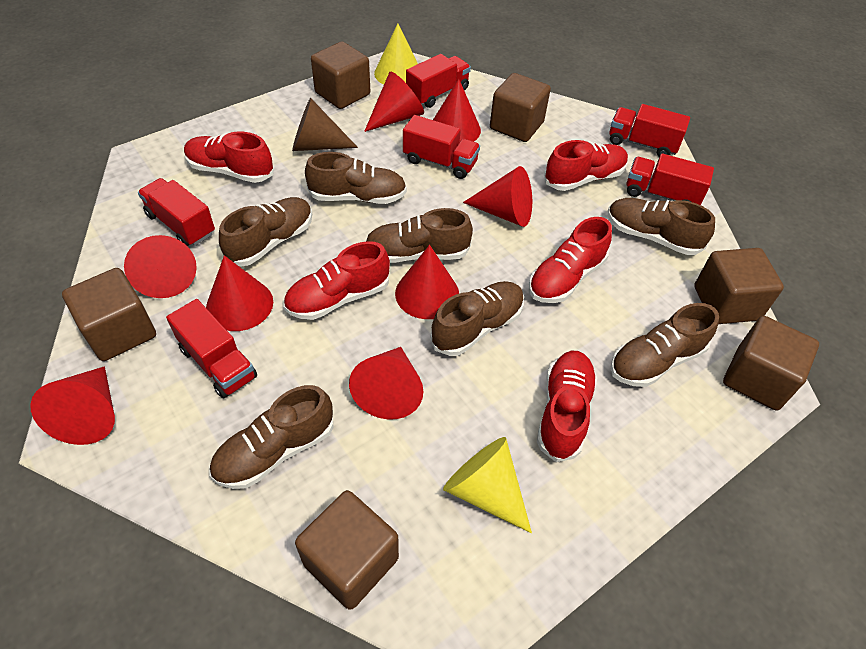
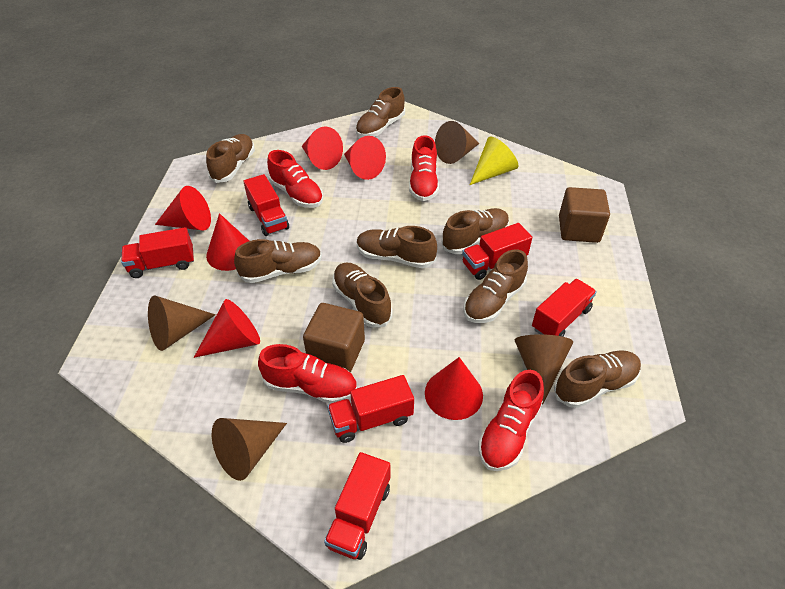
brown cone: 1 -> 4
brown cube: 6 -> 2
brown shoe: 7 -> 8
red cone: 8 -> 6
red shoe: 5 -> 4
yellow cone: 2 -> 1

